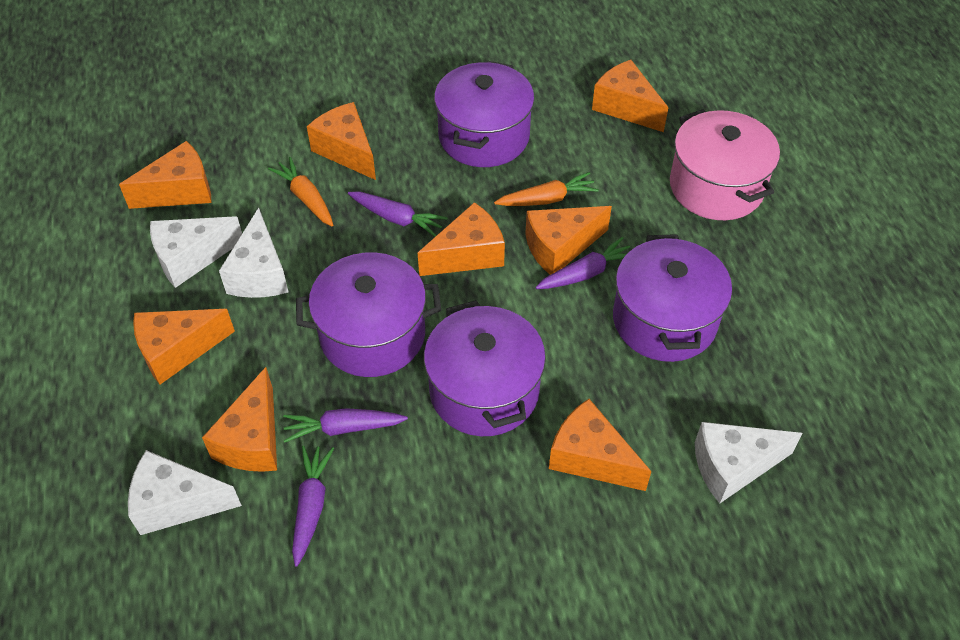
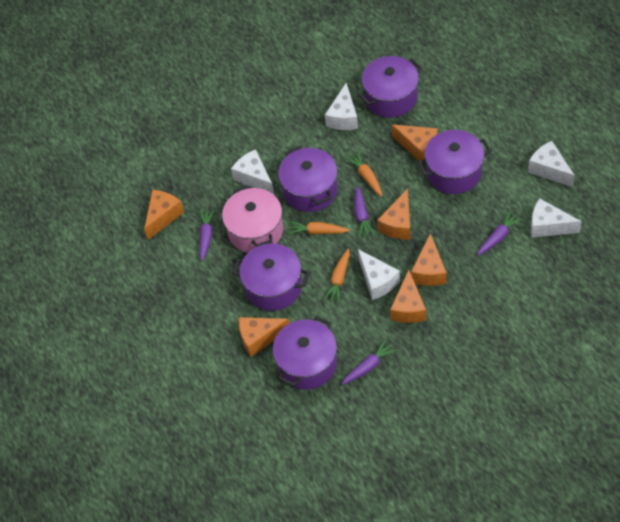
orange carrot: 2 -> 3
orange cheese: 8 -> 6
purple pot: 4 -> 5
white cheese: 4 -> 5

